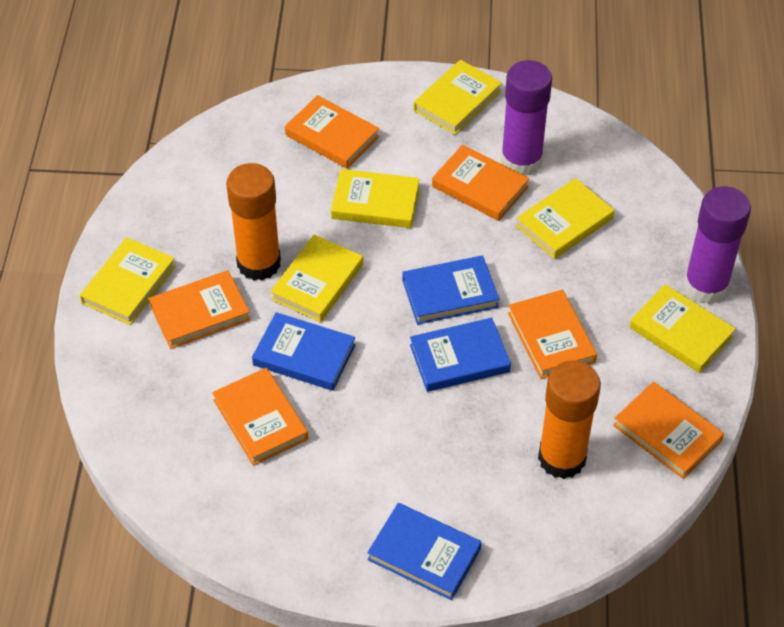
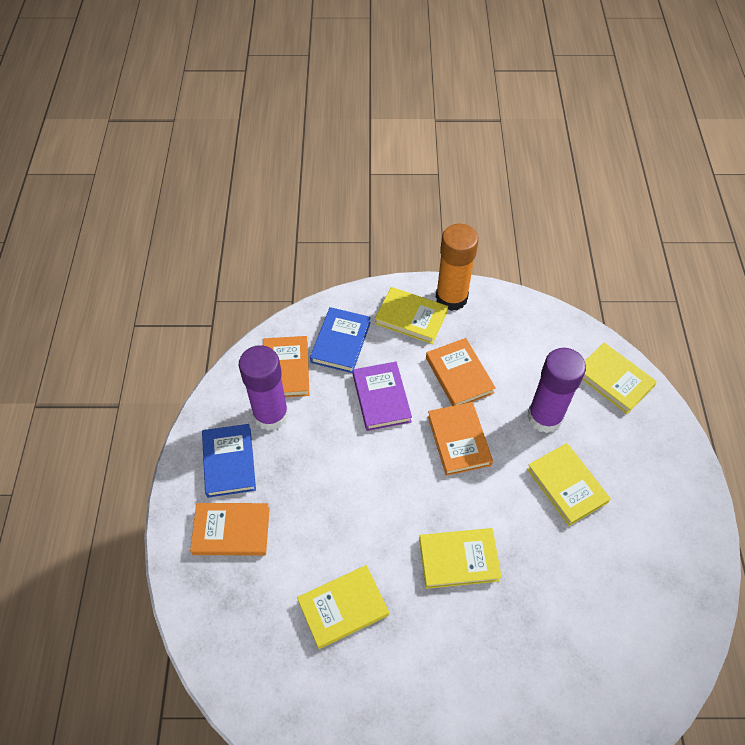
blue book: 4 -> 2
orange book: 6 -> 4
orange glue stick: 2 -> 1
purple book: 0 -> 1
yellow book: 6 -> 5

